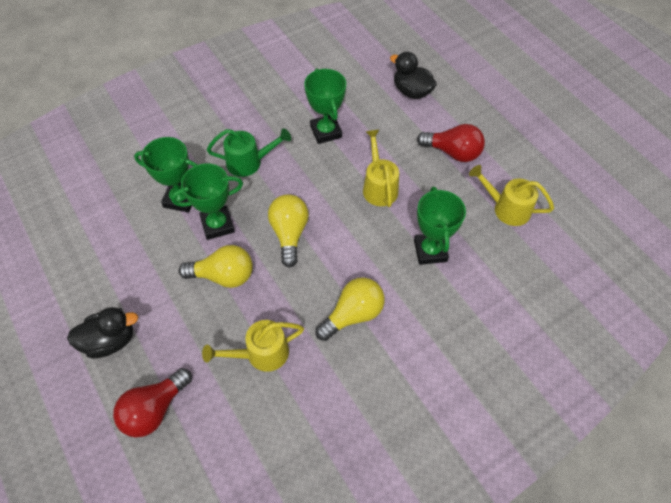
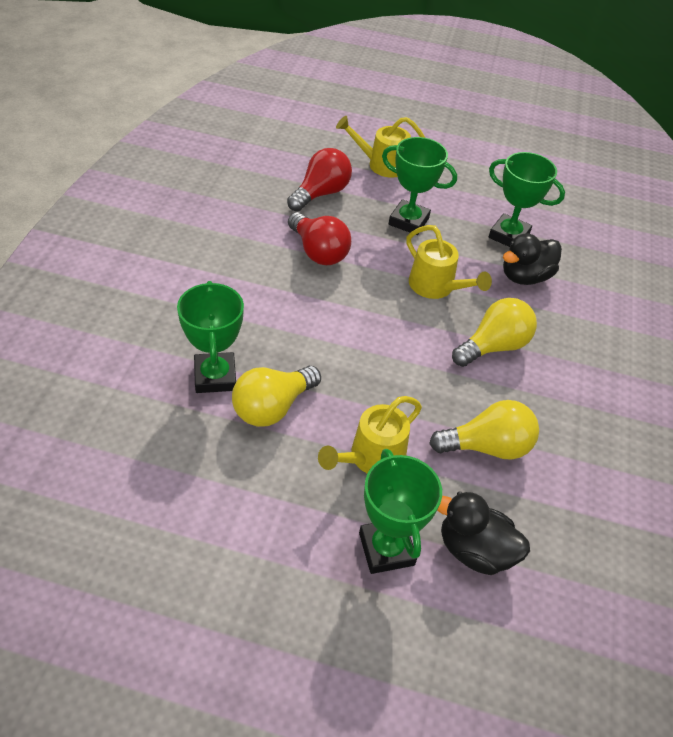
green watering can: 1 -> 0

